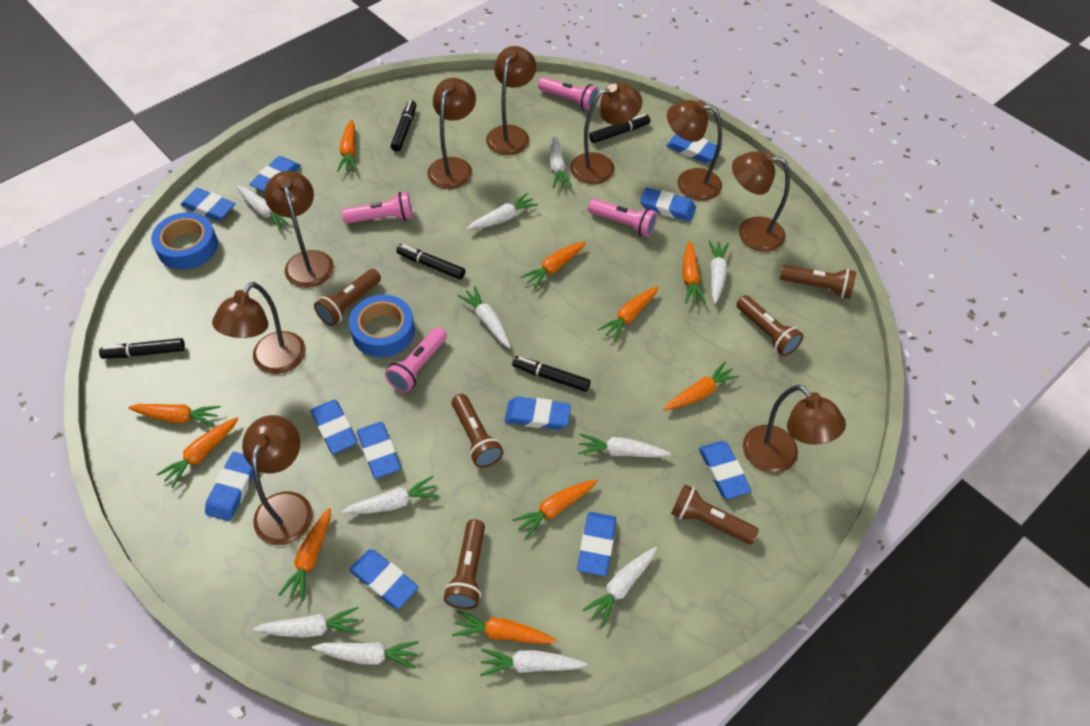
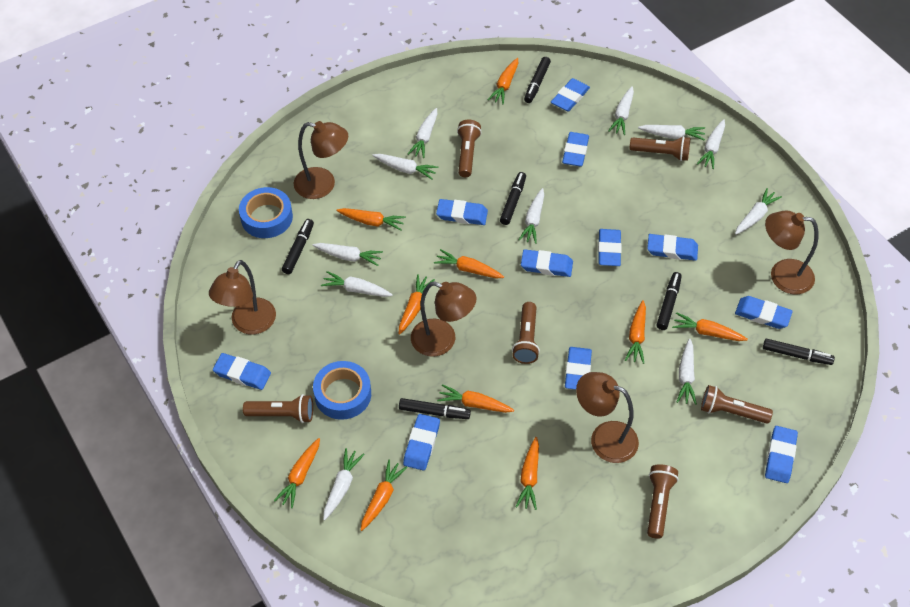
black marker: 5 -> 6
brown lamp: 9 -> 5
pink flashlight: 4 -> 0

